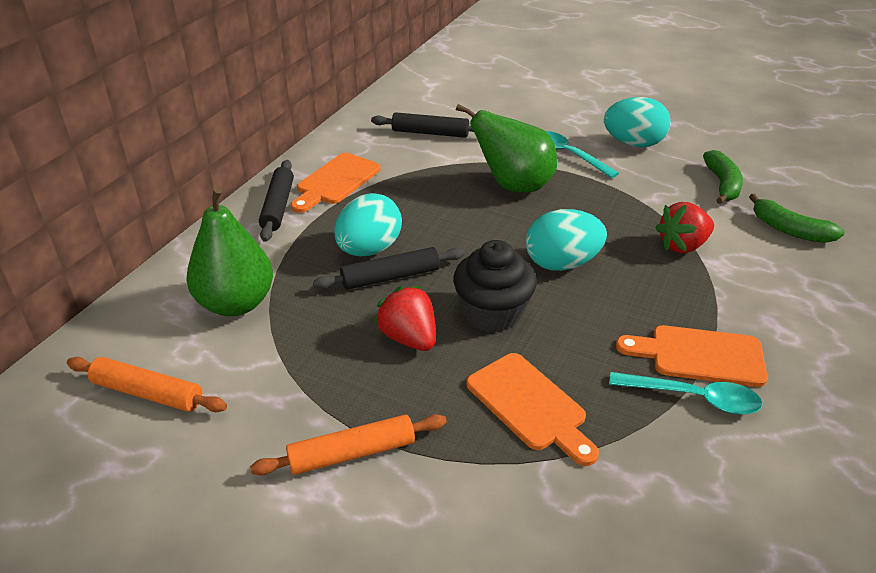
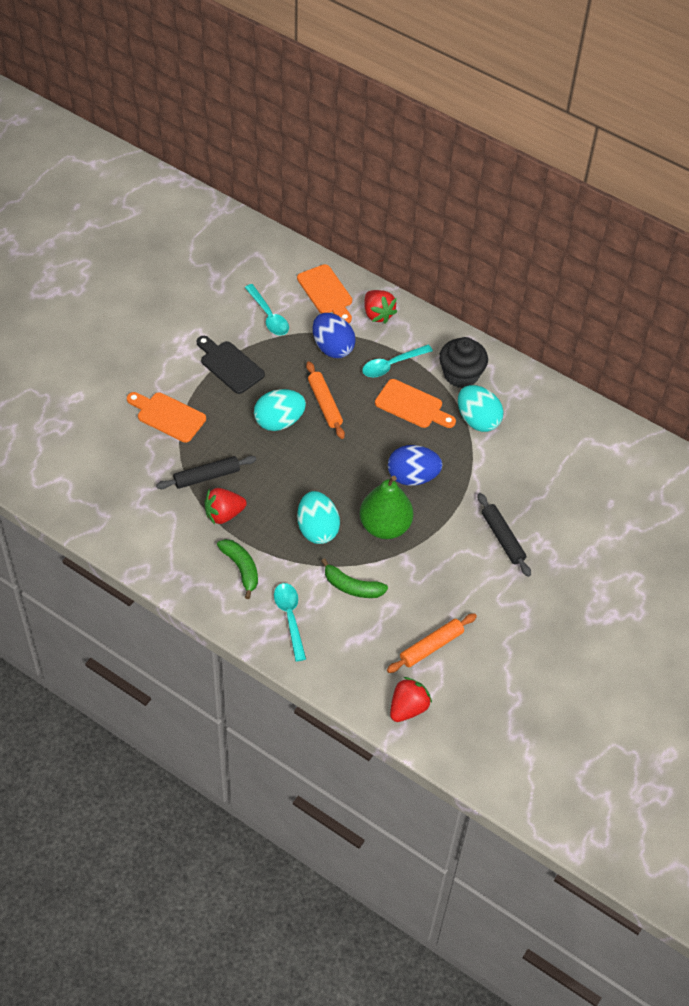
black cutting board: 0 -> 1
black rolling pin: 3 -> 2
blue egg: 0 -> 2
green pear: 2 -> 1
red strawberry: 2 -> 3
turquoise spoon: 2 -> 3

